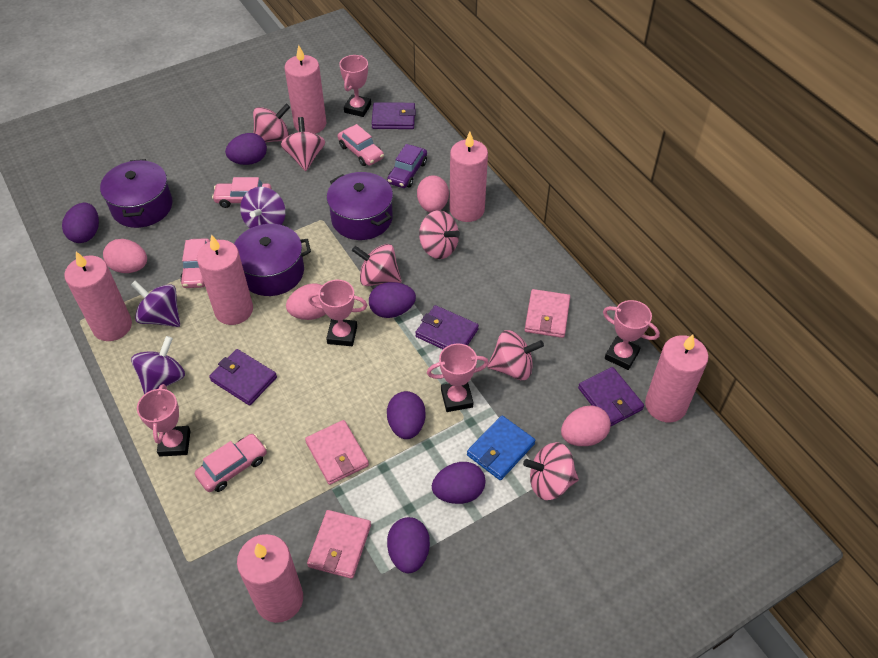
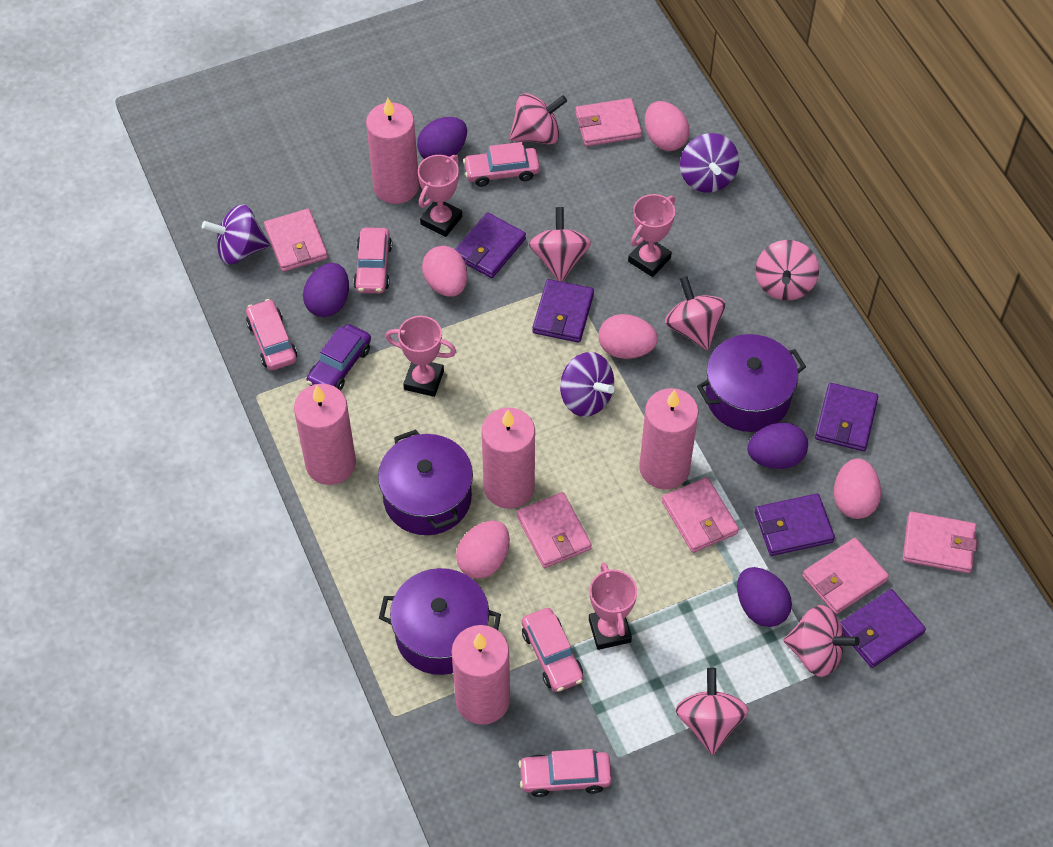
blue wallet: 1 -> 0
pink candle: 6 -> 5
pink car: 4 -> 5
pink egg: 4 -> 5
pink trophy: 5 -> 4
pink wallet: 3 -> 6
purple egg: 6 -> 4
purple wallet: 4 -> 5

